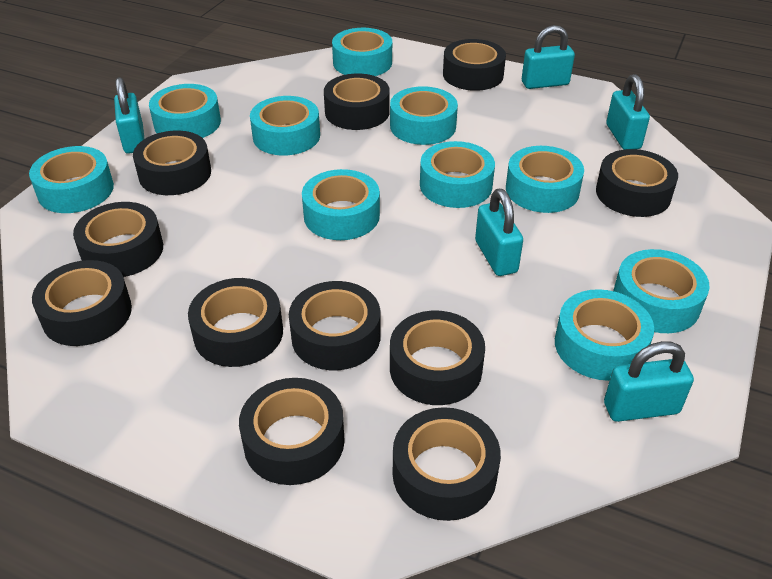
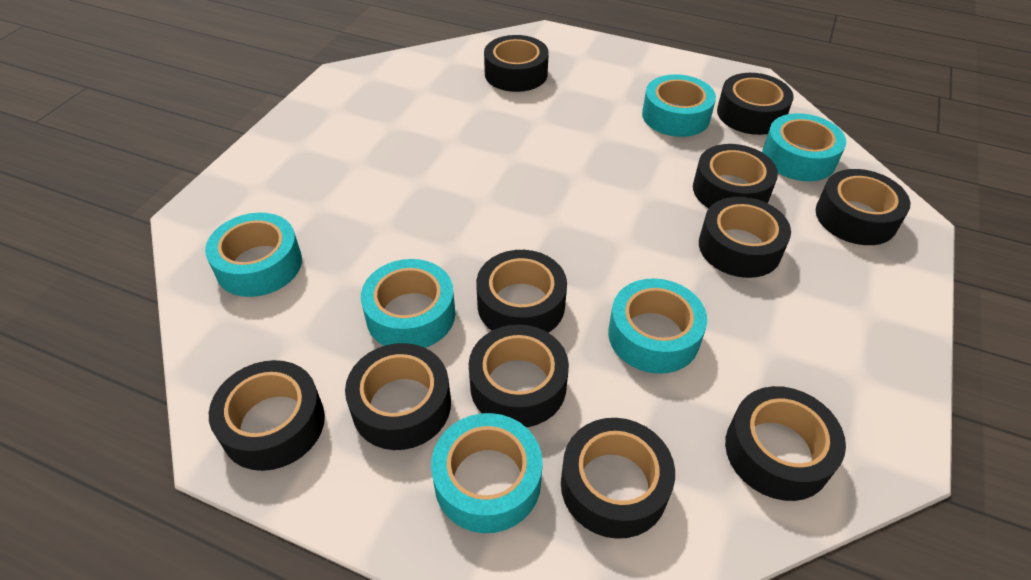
turquoise padlock: 5 -> 0
turquoise tape: 10 -> 6

